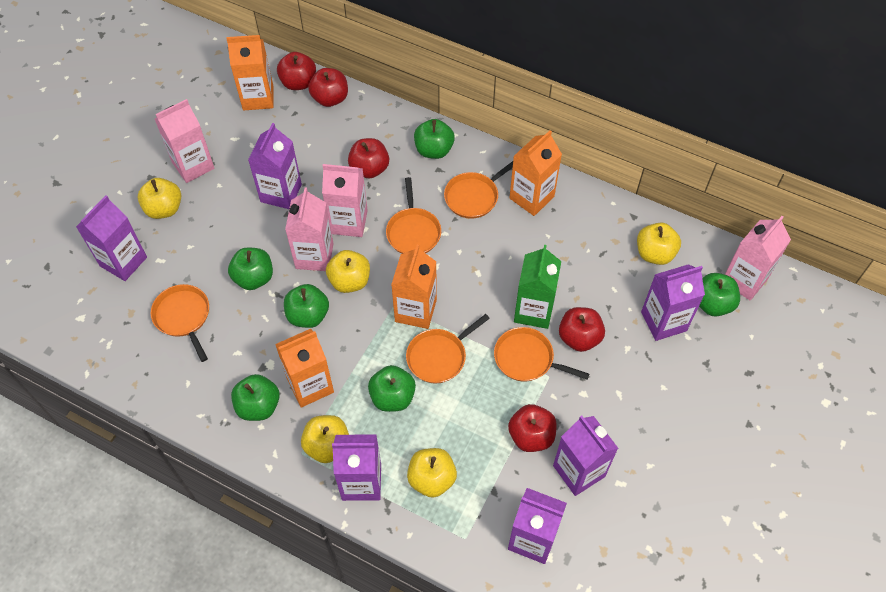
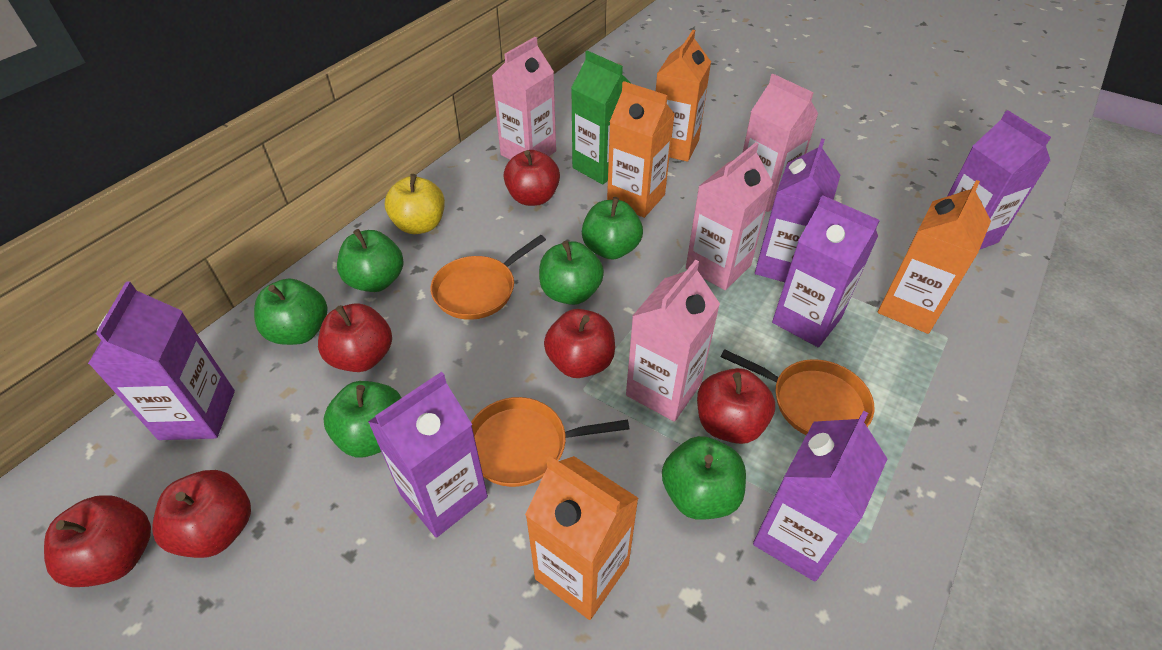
orange pan: 5 -> 3
red apple: 5 -> 6
yellow apple: 5 -> 1

